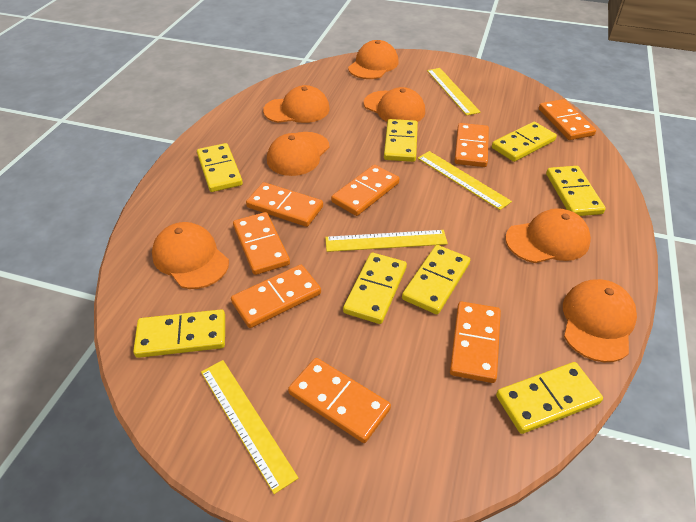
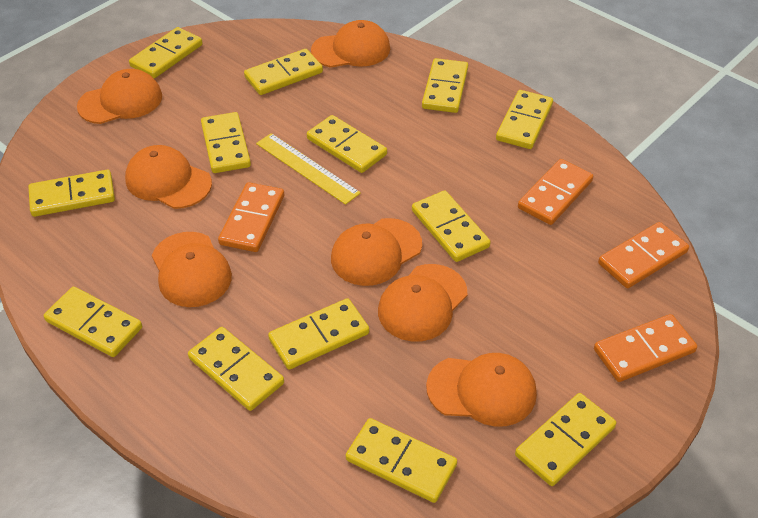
orange domino: 8 -> 4
yellow domino: 8 -> 13
yellow ruler: 4 -> 1

